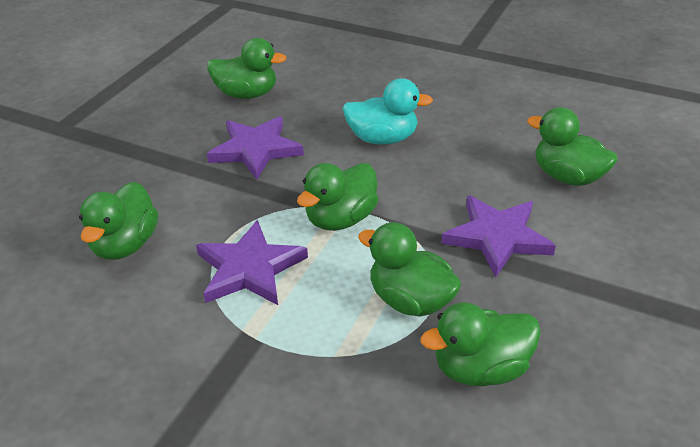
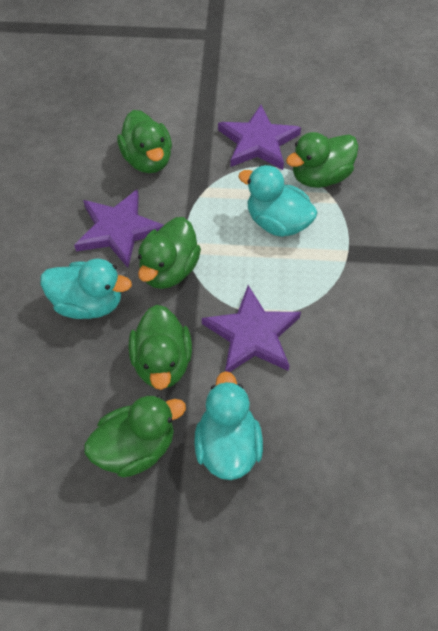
green duck: 6 -> 5
turquoise duck: 1 -> 3

